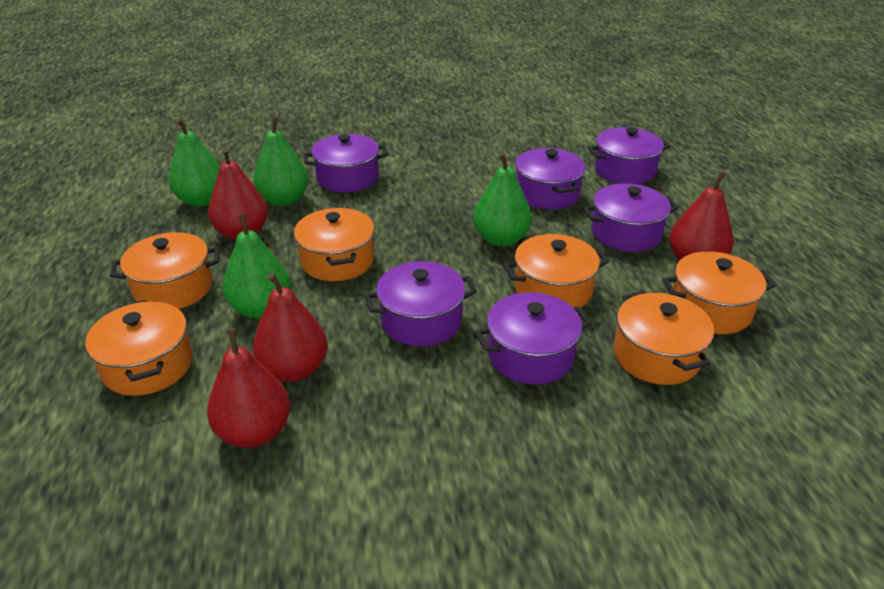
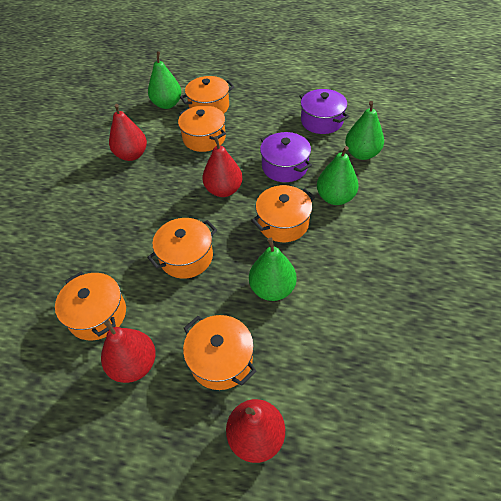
purple pot: 6 -> 2

